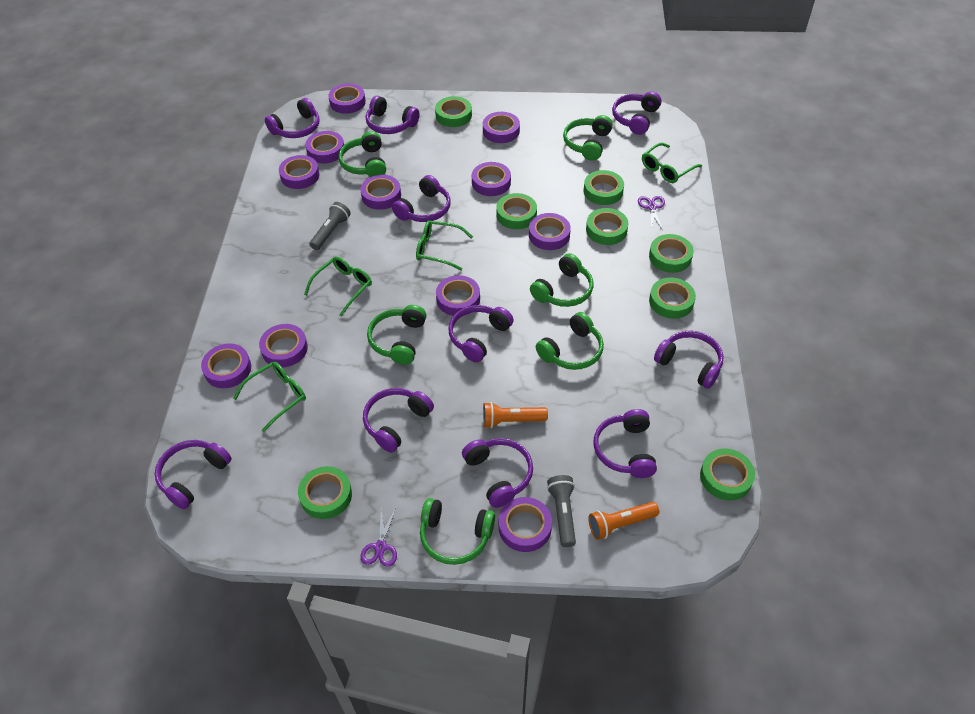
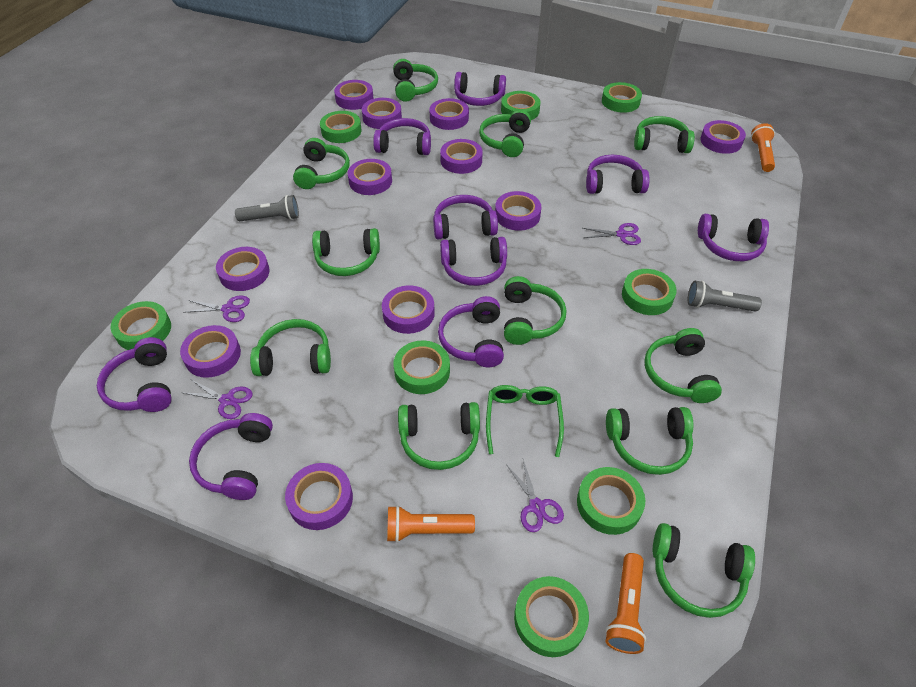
green glasses: 4 -> 1
green headphones: 6 -> 11
orange flashlight: 2 -> 3
purple headphones: 10 -> 9
purple scissors: 2 -> 4

